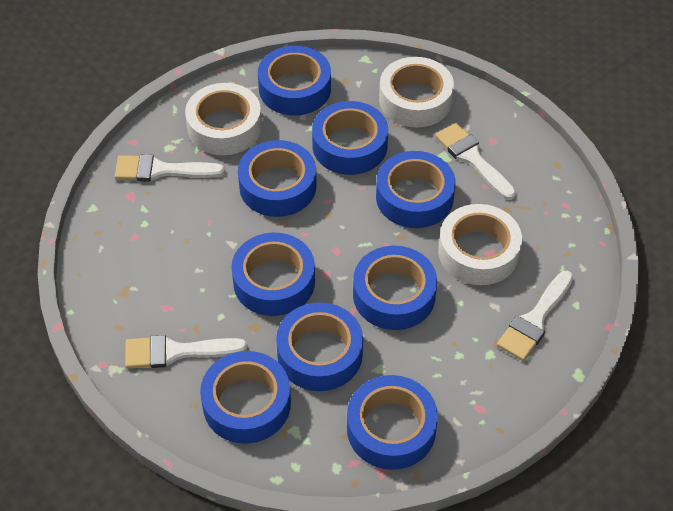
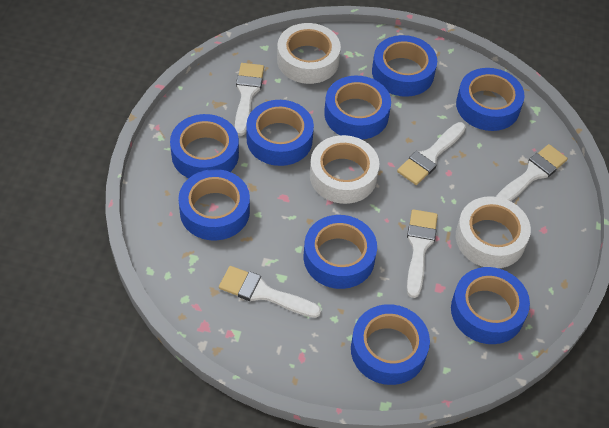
white brush: 4 -> 5

